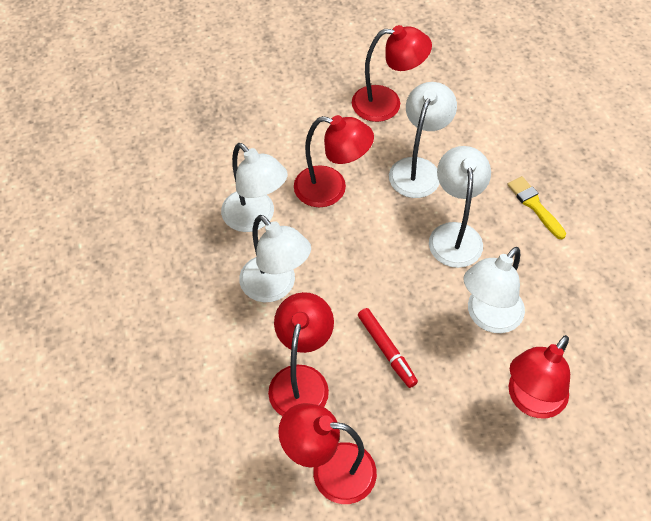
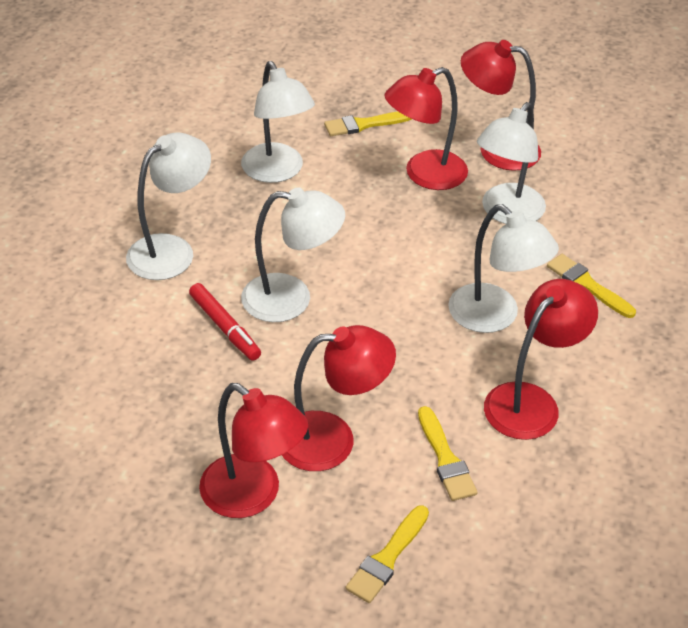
yellow brush: 1 -> 4

